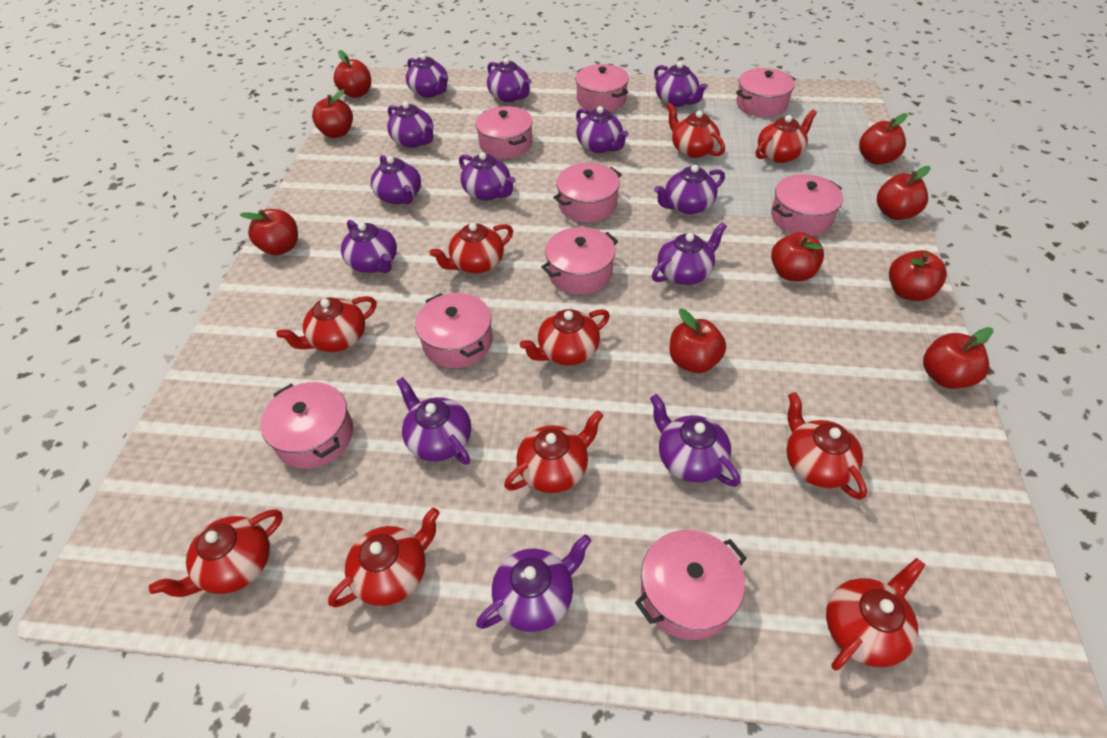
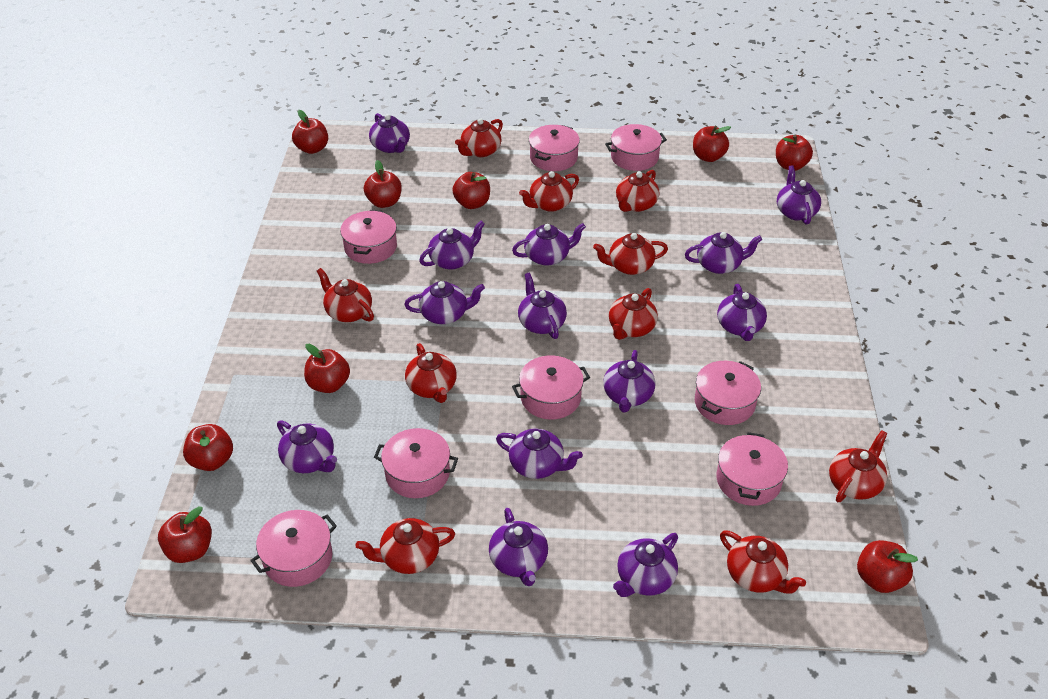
pink pot: 9 -> 8

